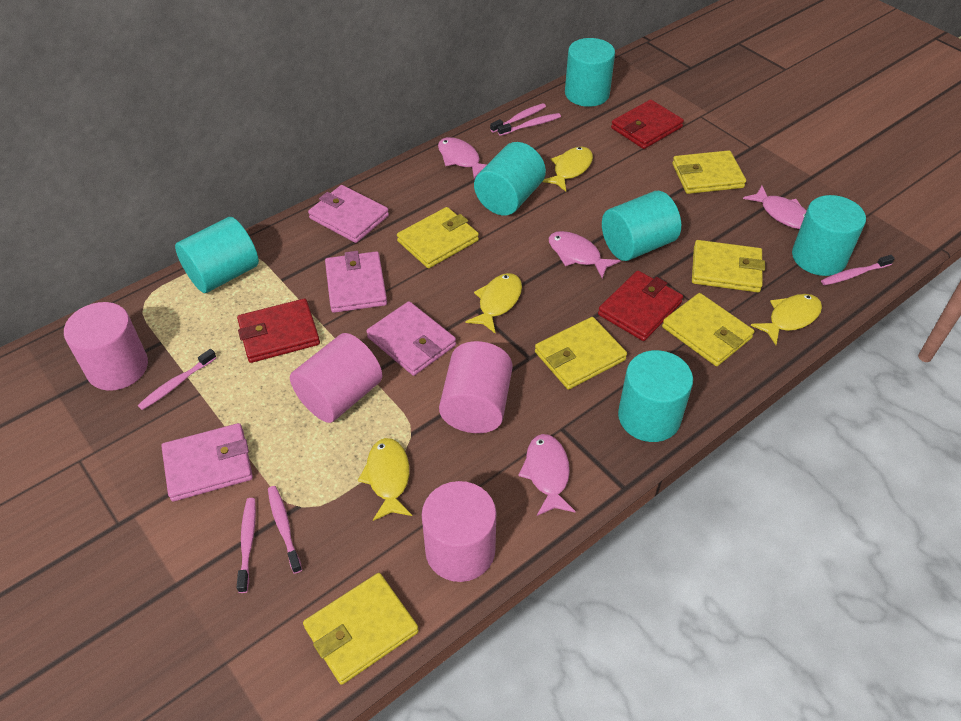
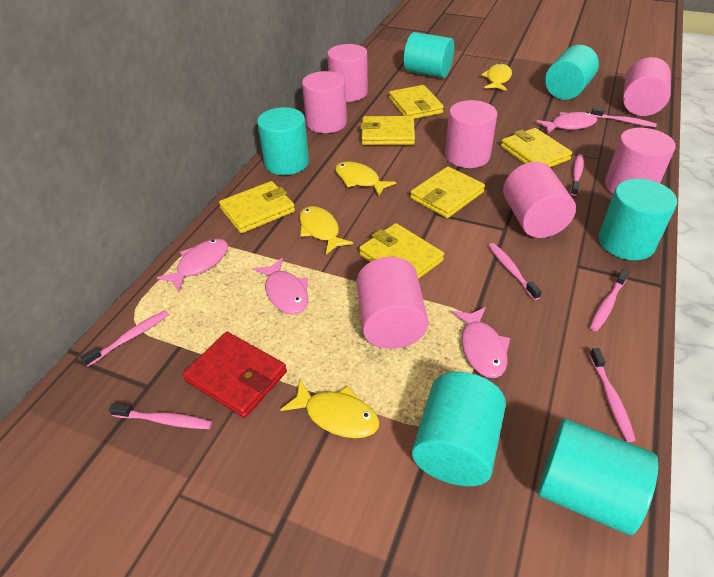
pink cylinder: 4 -> 7
pink toothbrush: 6 -> 7
pink wallet: 4 -> 0
red wallet: 3 -> 1

